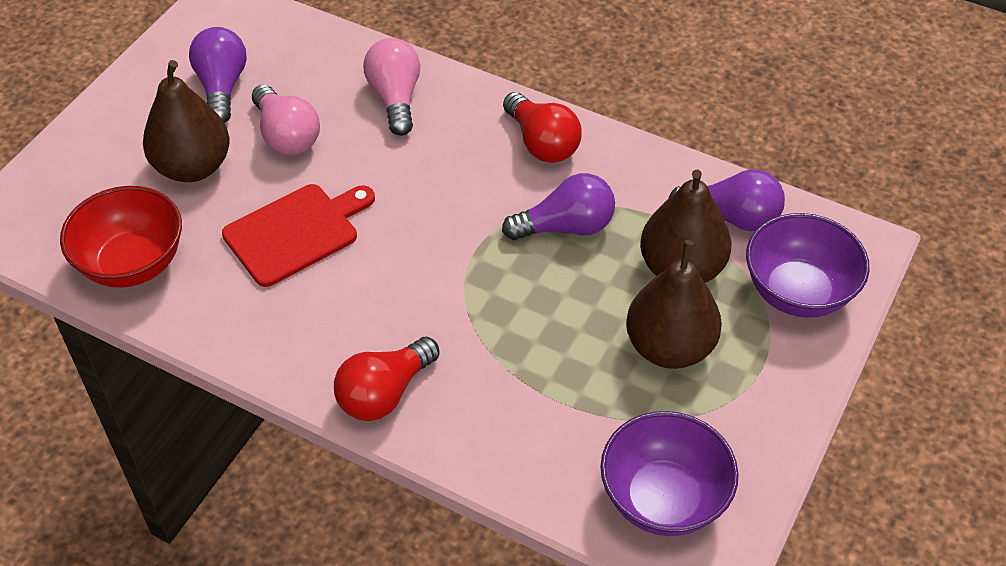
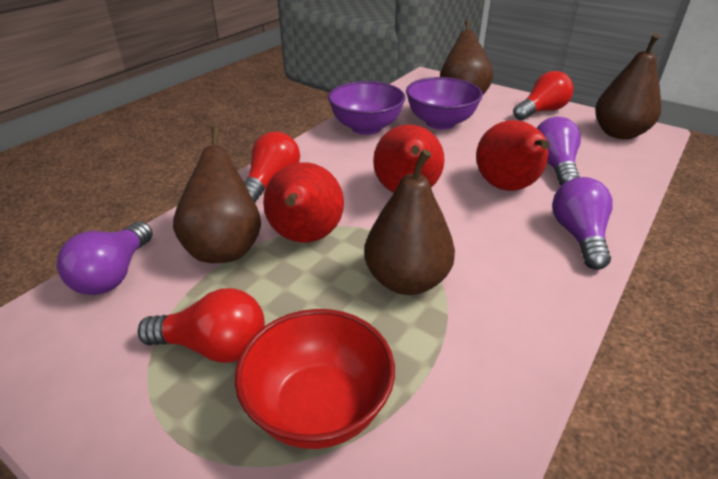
brown pear: 3 -> 4
pink light bulb: 2 -> 0
red cutting board: 1 -> 0
red light bulb: 2 -> 3
red pear: 0 -> 3

